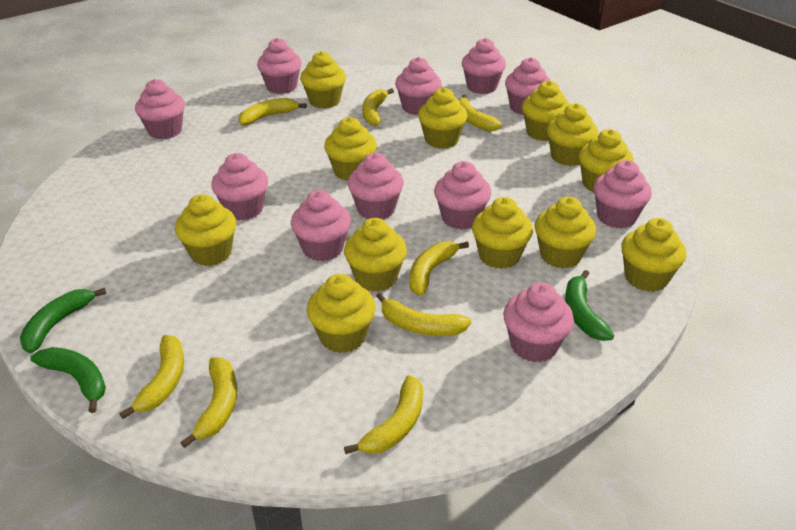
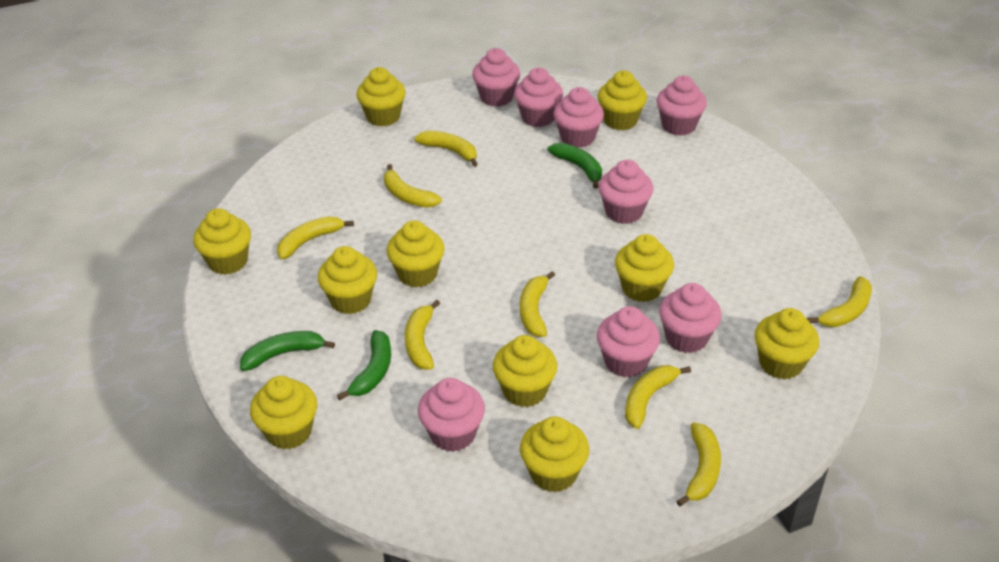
pink cupcake: 11 -> 8
yellow cupcake: 12 -> 10

